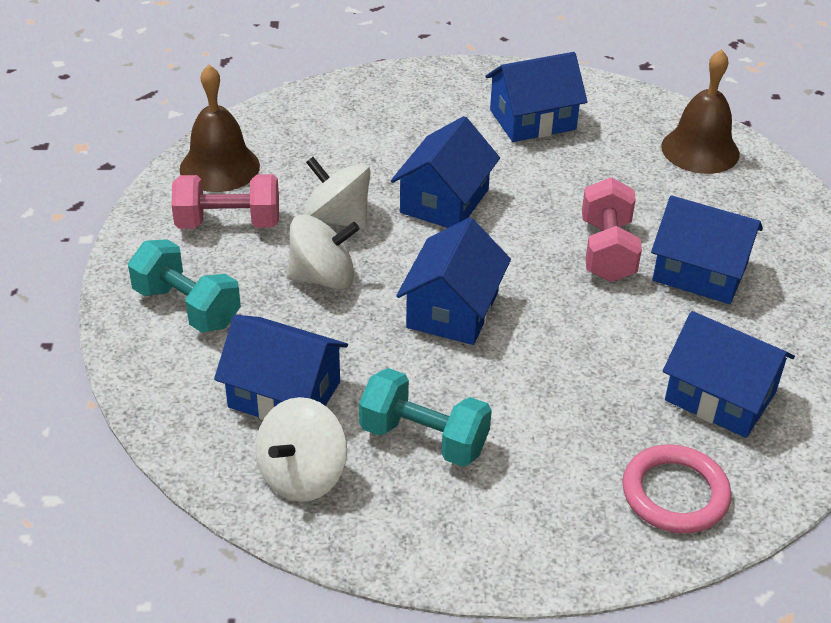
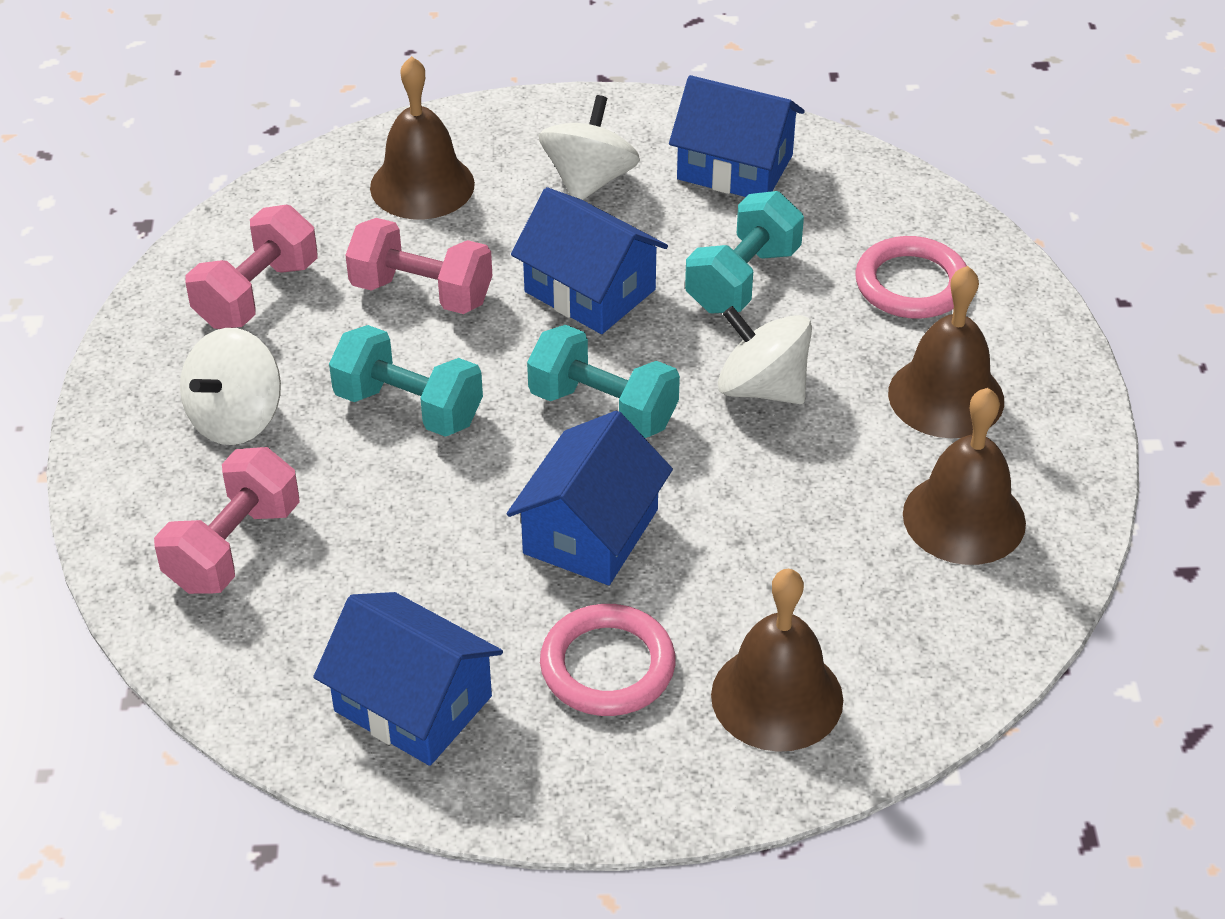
blue house: 6 -> 4
brown bell: 2 -> 4
pink dumbbell: 2 -> 3
pink ring: 1 -> 2
turquoise dumbbell: 2 -> 3

